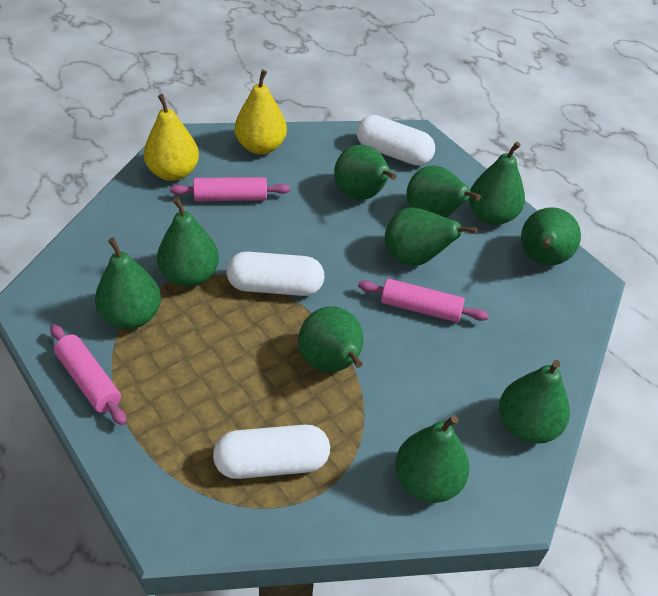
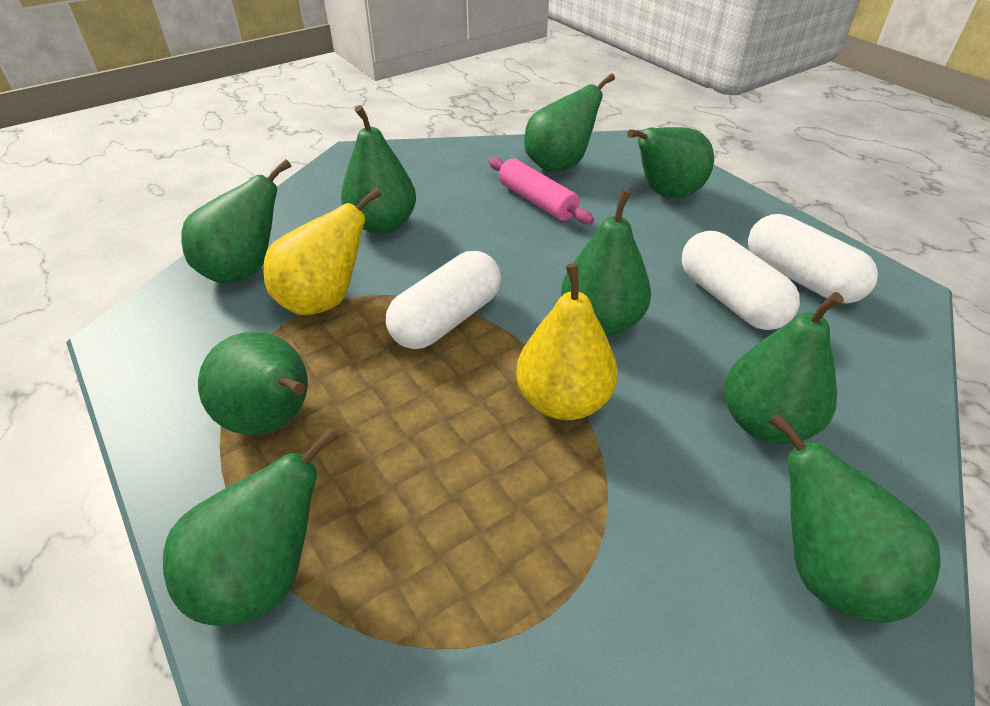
green pear: 10 -> 9
pink rolling pin: 3 -> 1

